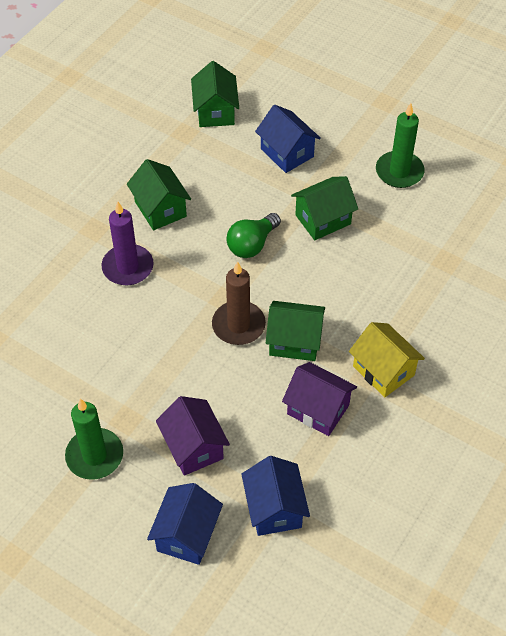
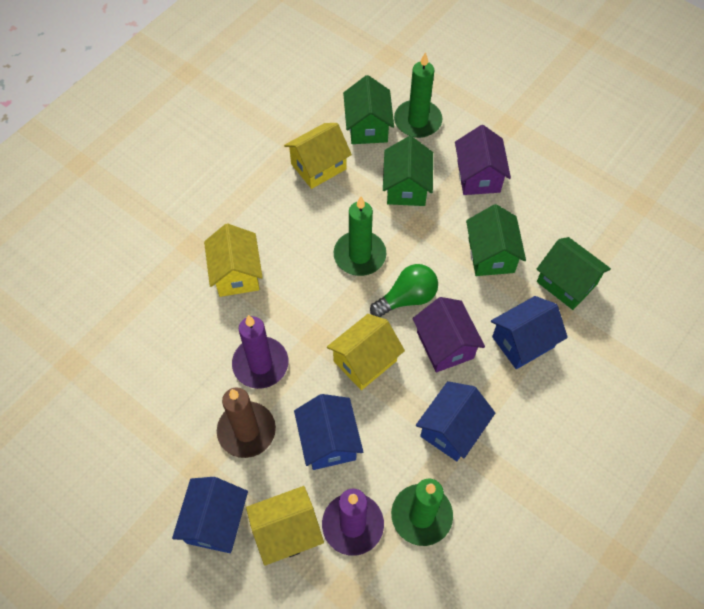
blue house: 3 -> 4
green candle: 2 -> 3
purple candle: 1 -> 2
yellow house: 1 -> 4

